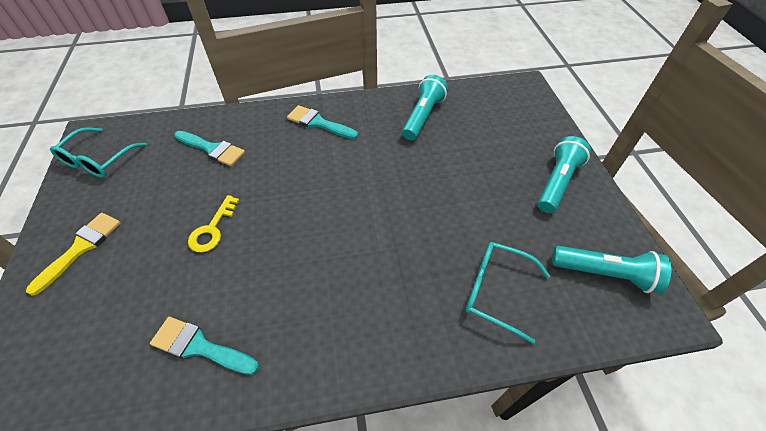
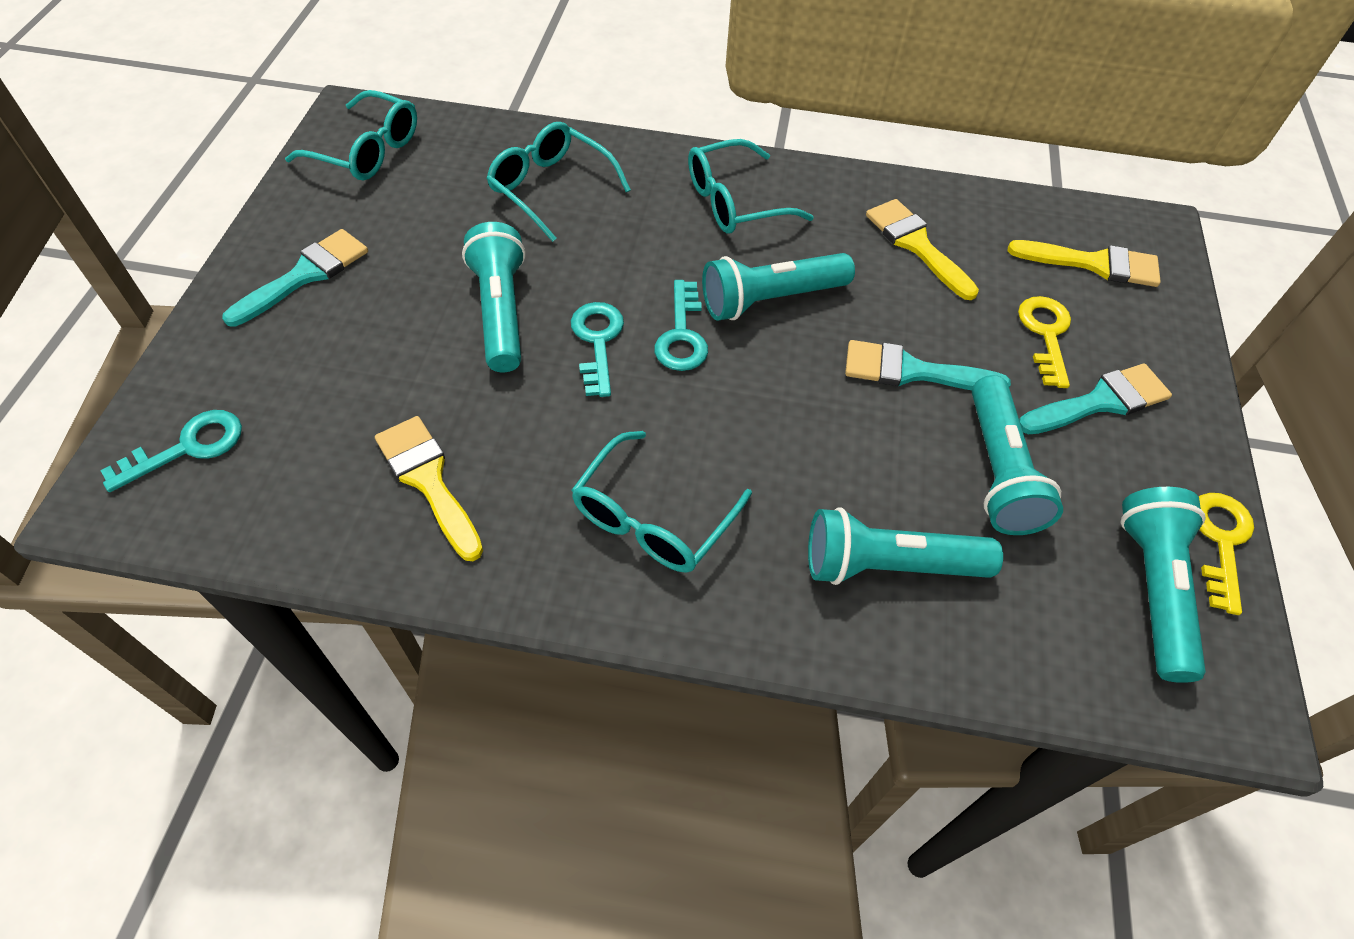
turquoise flashlight: 3 -> 5
turquoise glasses: 2 -> 4
turquoise key: 0 -> 3
yellow brush: 1 -> 3
yellow key: 1 -> 2

